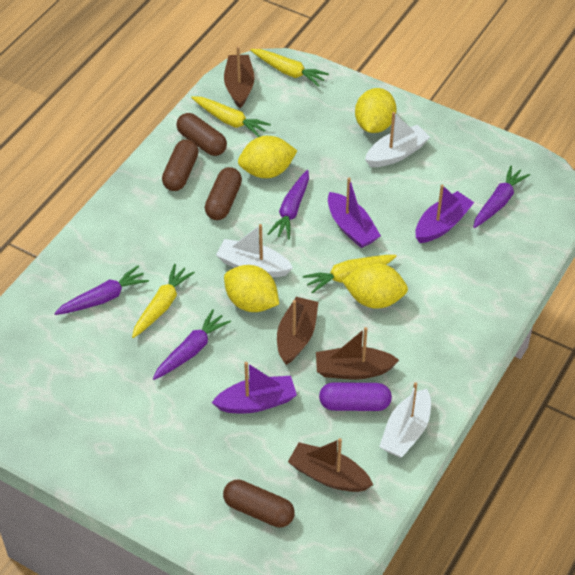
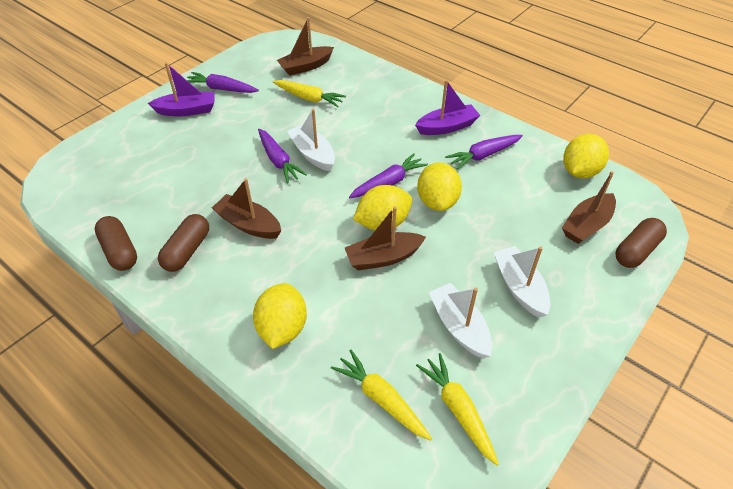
brown capsule: 4 -> 3
purple boat: 3 -> 2
purple capsule: 1 -> 0
yellow carrot: 4 -> 3

